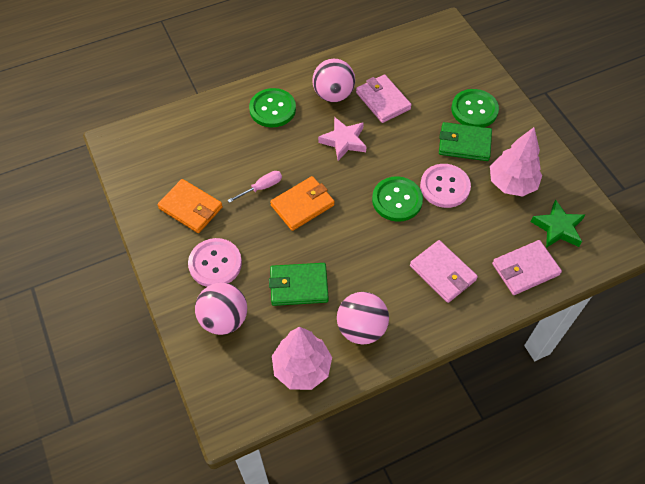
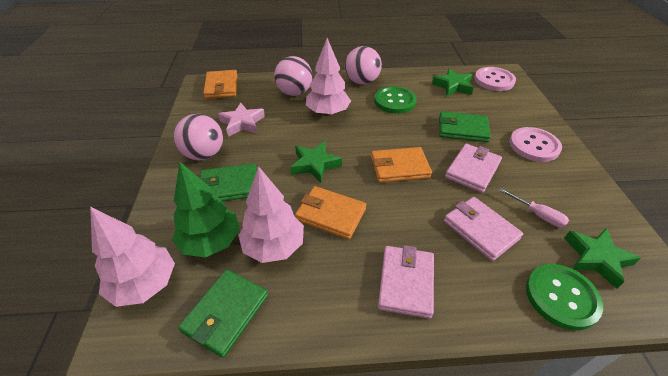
green button: 3 -> 2
green star: 1 -> 3
green tree: 0 -> 1
green wallet: 2 -> 3
orange wallet: 2 -> 3
pink tree: 2 -> 3

